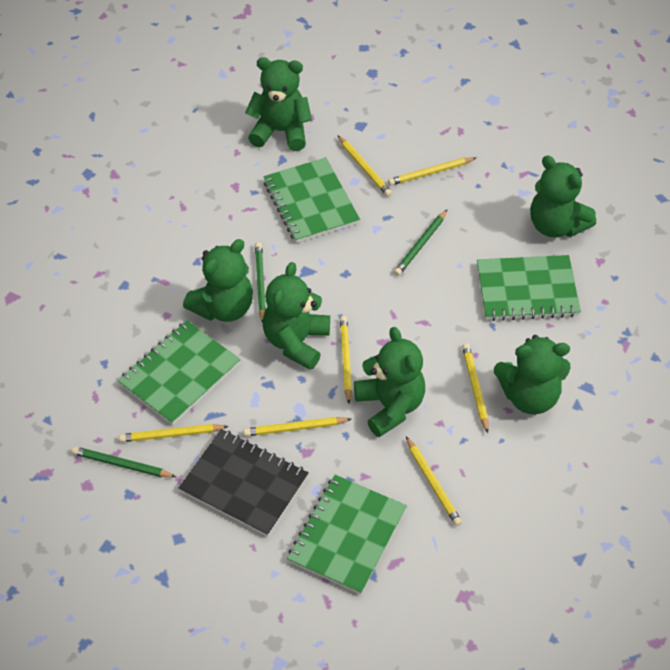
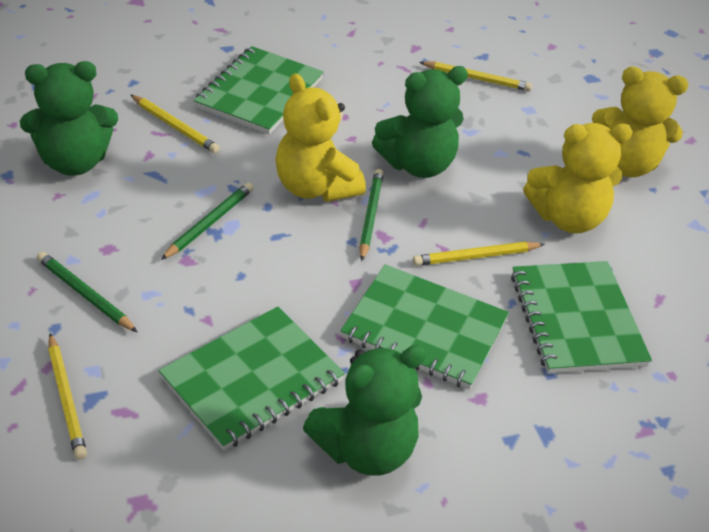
black notebook: 1 -> 0
green teddy bear: 6 -> 3
yellow pencil: 7 -> 4
yellow teddy bear: 0 -> 3

